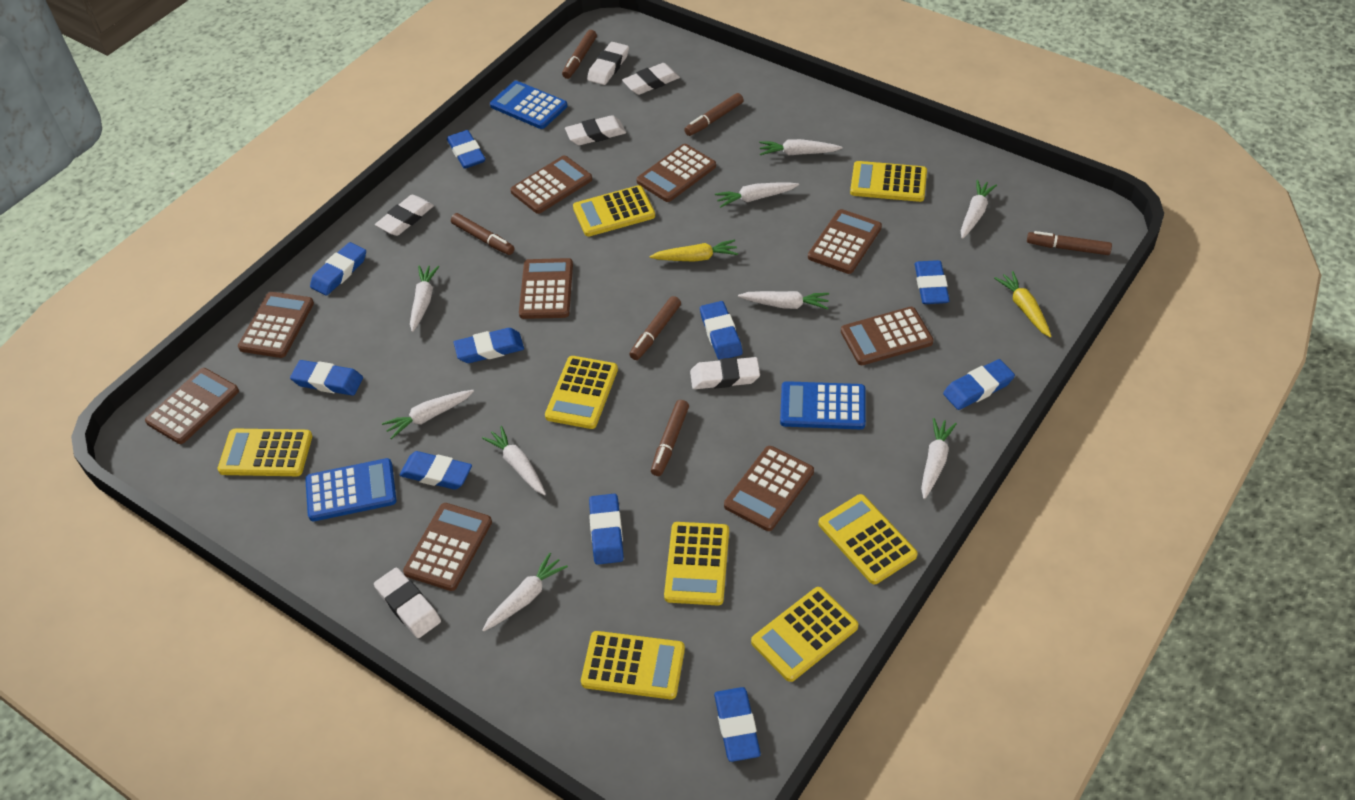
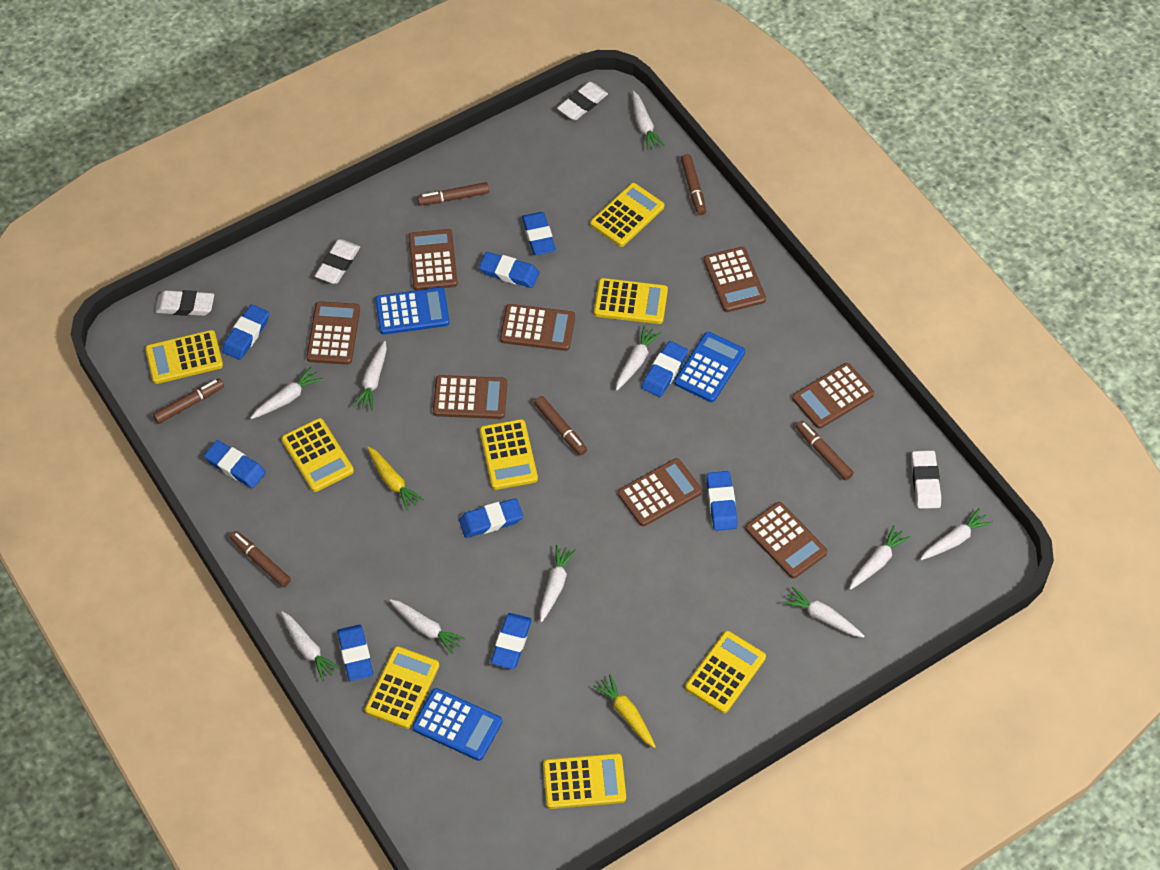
blue eraser: 10 -> 9
brown calculator: 9 -> 8
white carrot: 9 -> 10
white eraser: 6 -> 4

